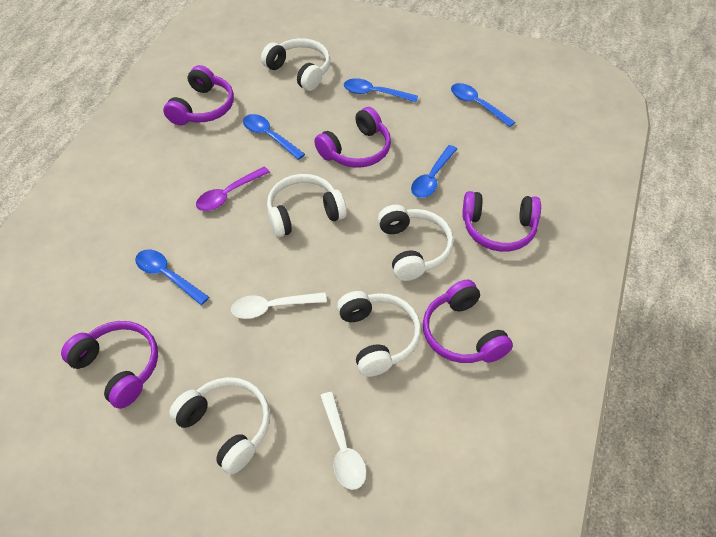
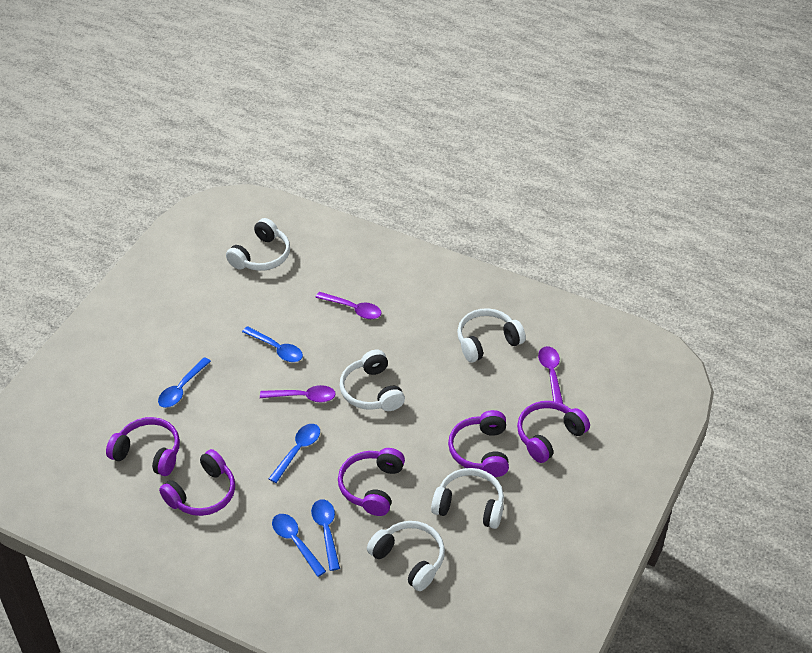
purple spoon: 1 -> 3
white spoon: 2 -> 0

